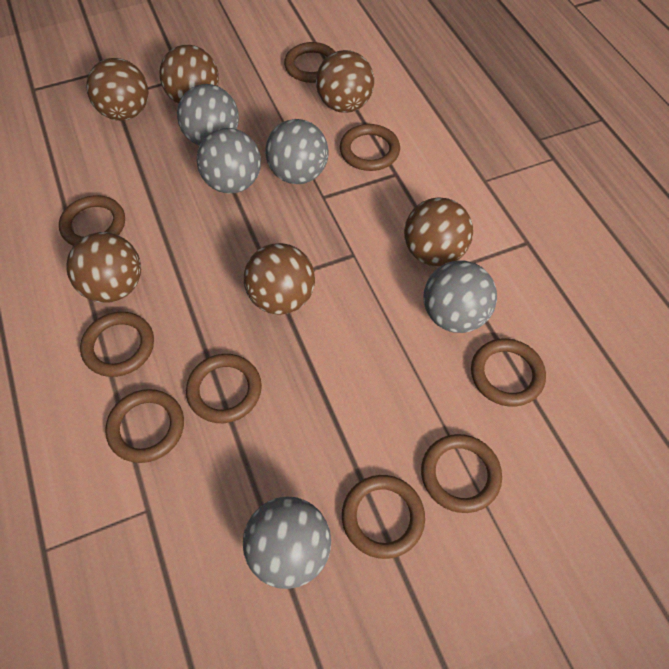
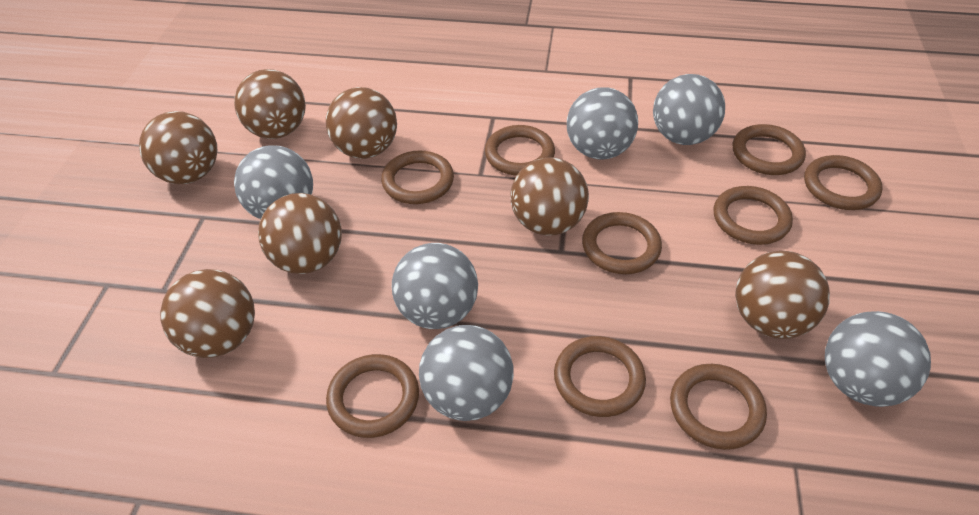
brown ball: 6 -> 7
grey ball: 5 -> 6

